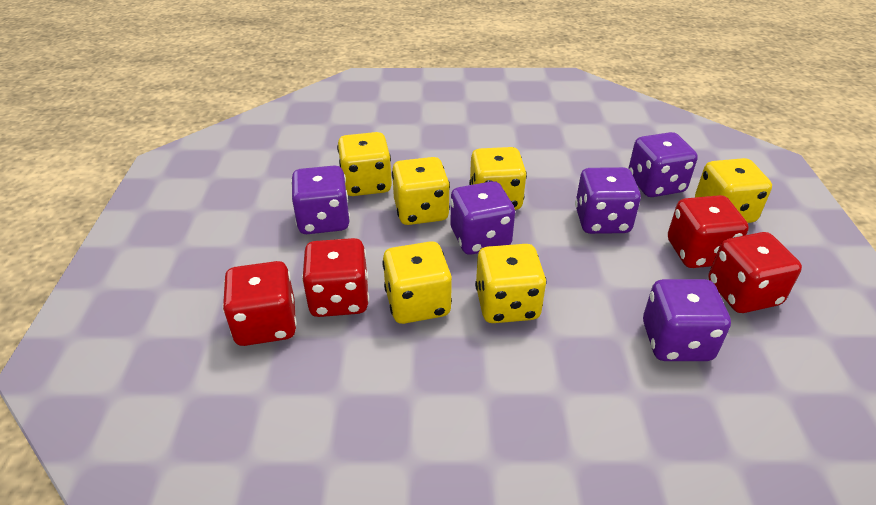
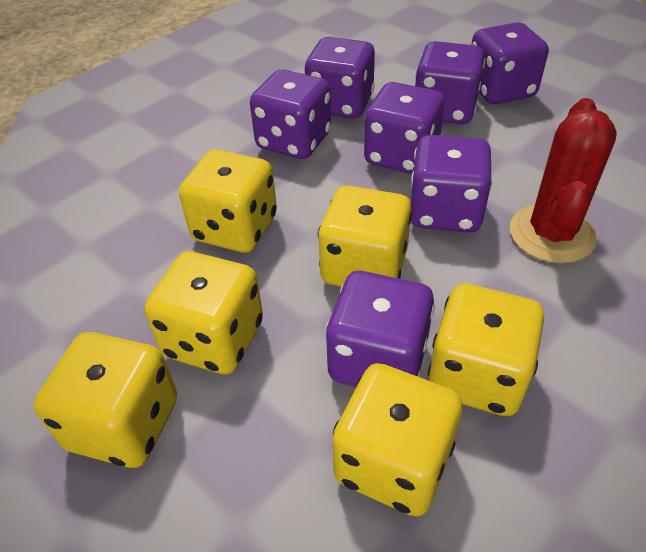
purple dice: 5 -> 7
red cactus: 0 -> 1
red dice: 4 -> 0

